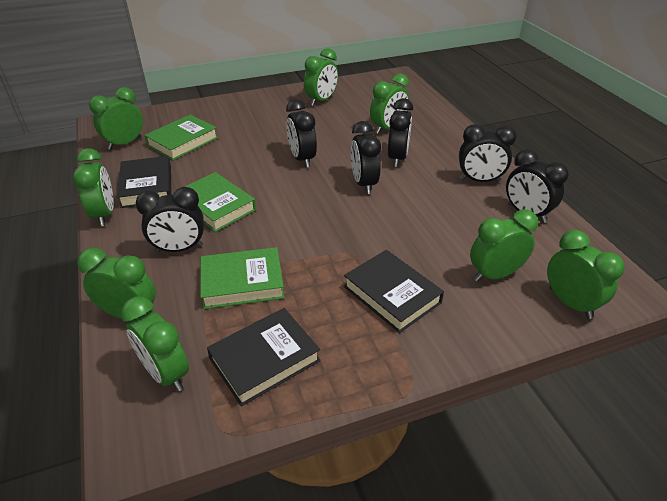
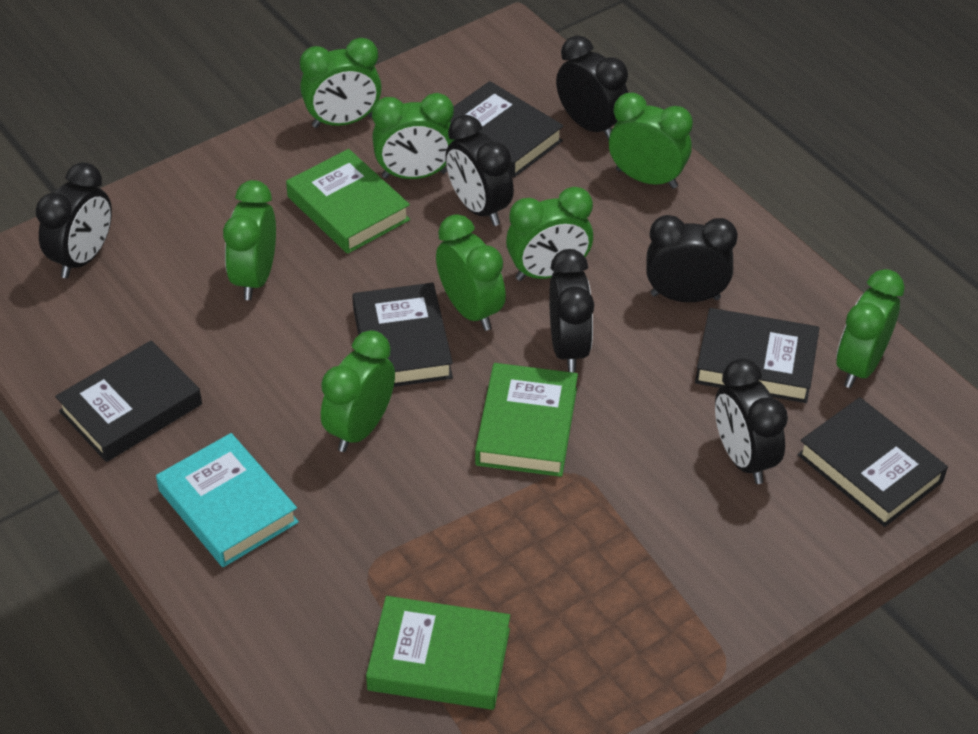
black book: 3 -> 5
turquoise book: 0 -> 1

